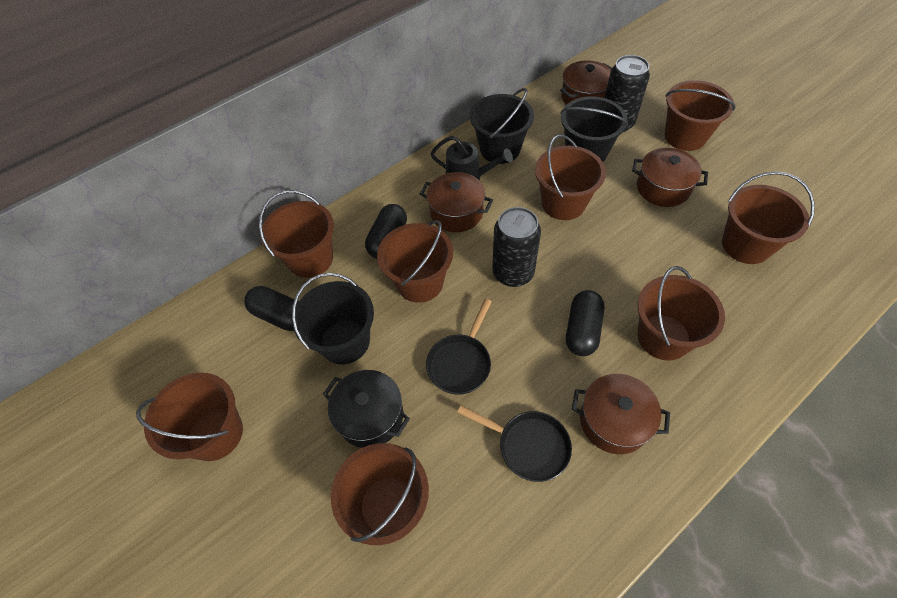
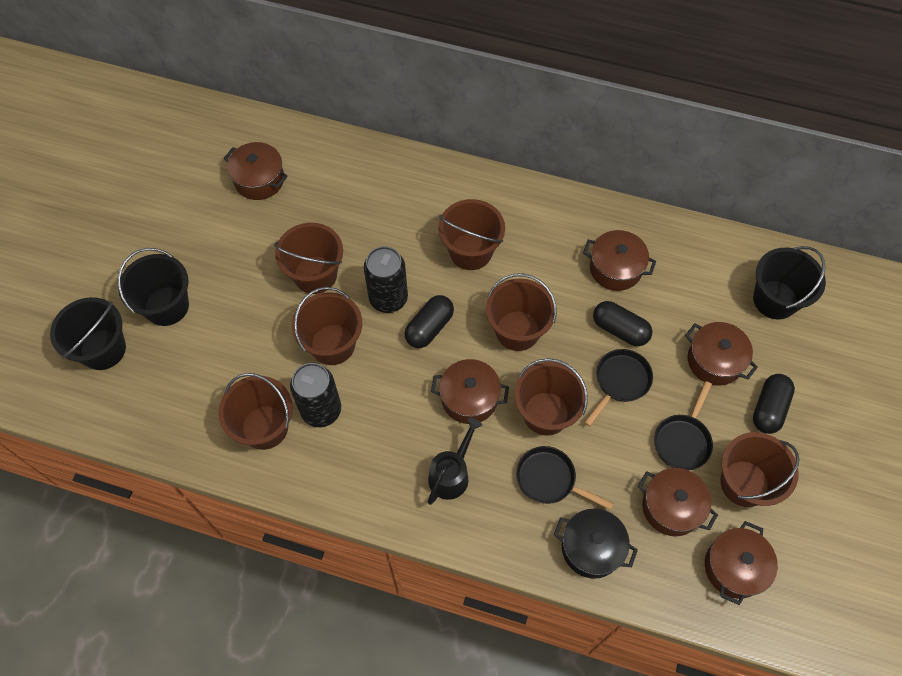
black pan: 2 -> 3
brown bucket: 8 -> 7
brown pot: 4 -> 6

